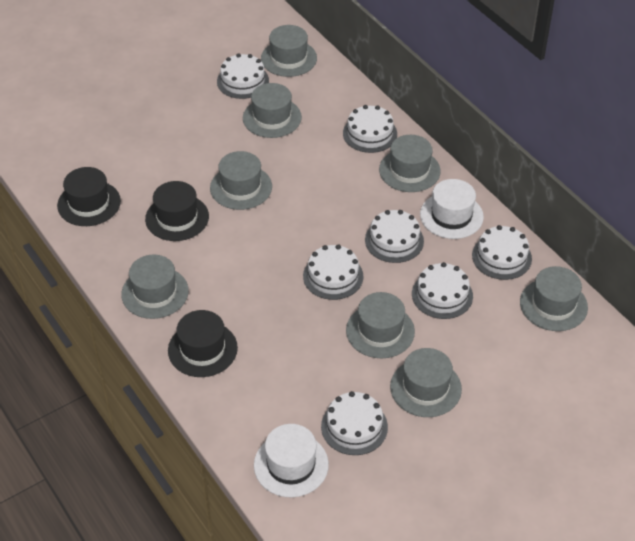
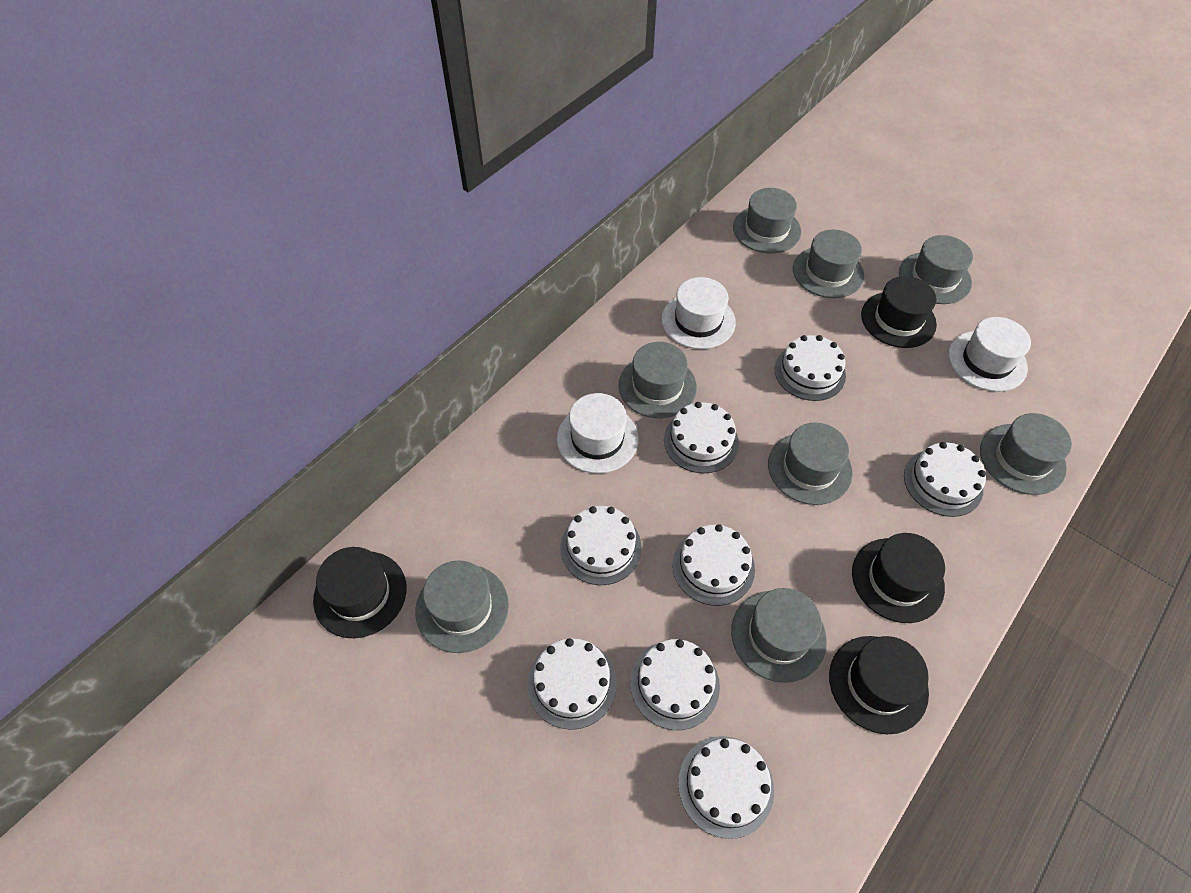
black hat: 3 -> 4
white cake: 7 -> 8
white hat: 2 -> 3

